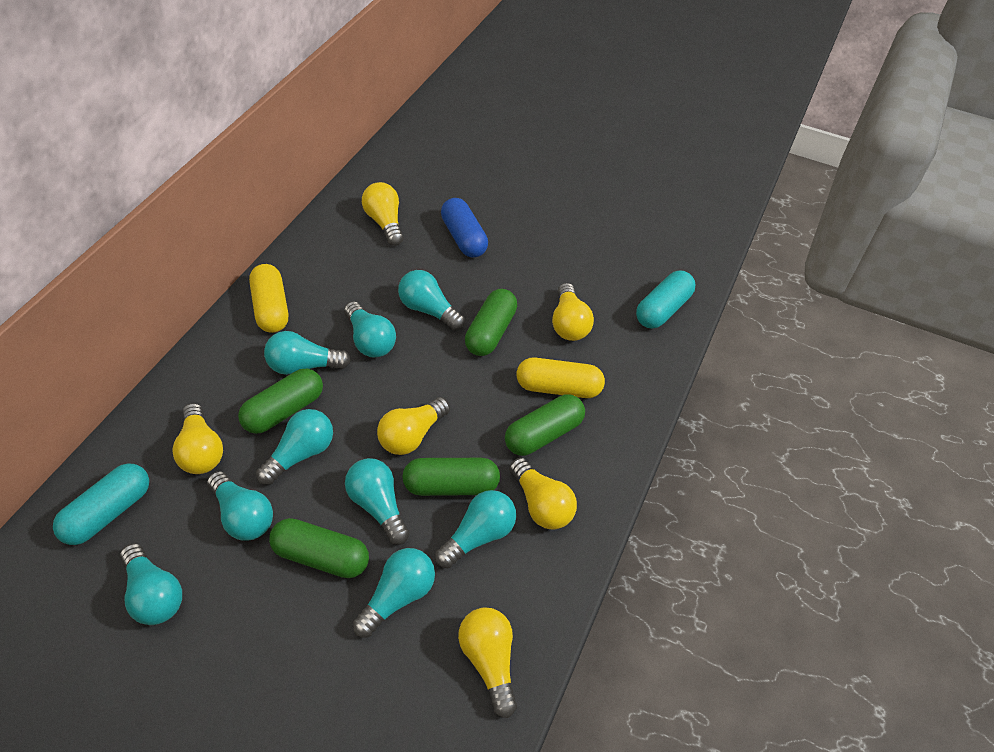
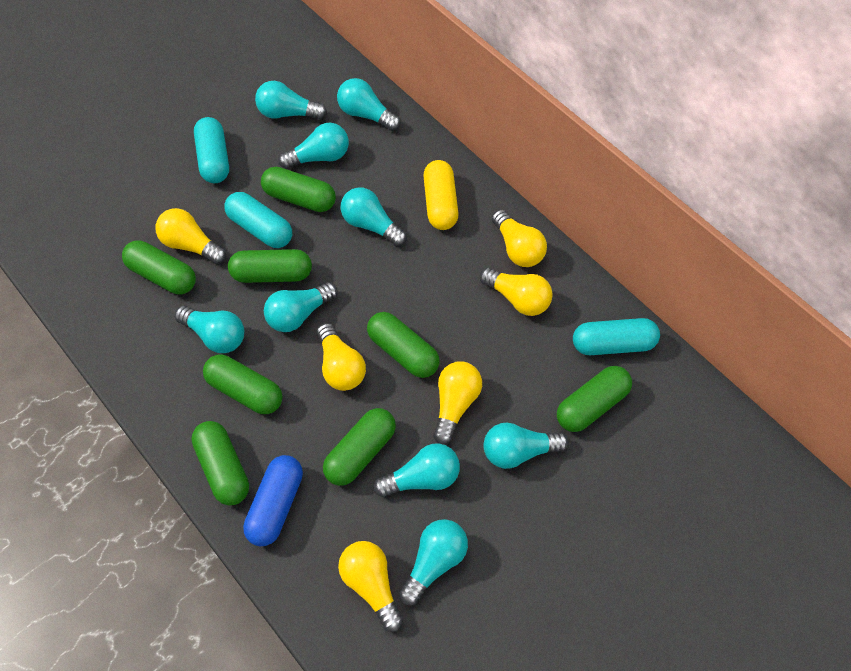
green capsule: 5 -> 8
turquoise capsule: 2 -> 3
yellow capsule: 2 -> 1

